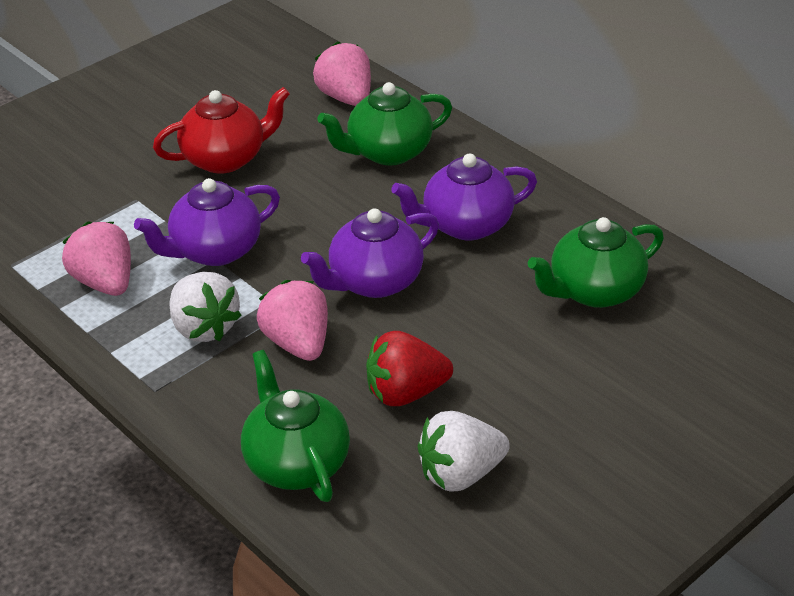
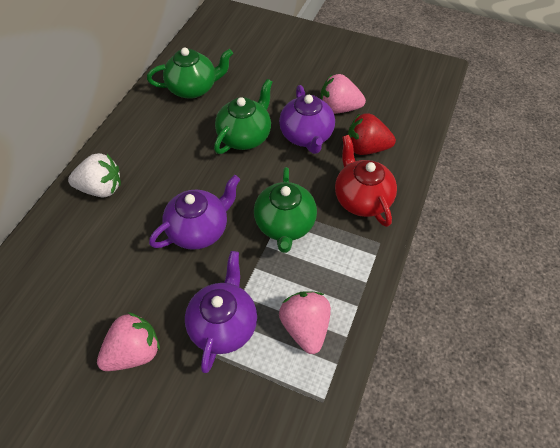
white strawberry: 2 -> 1

